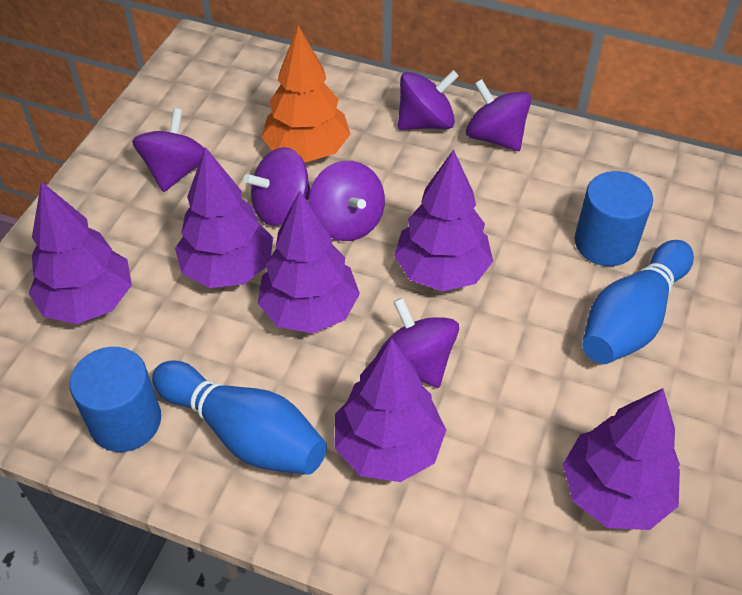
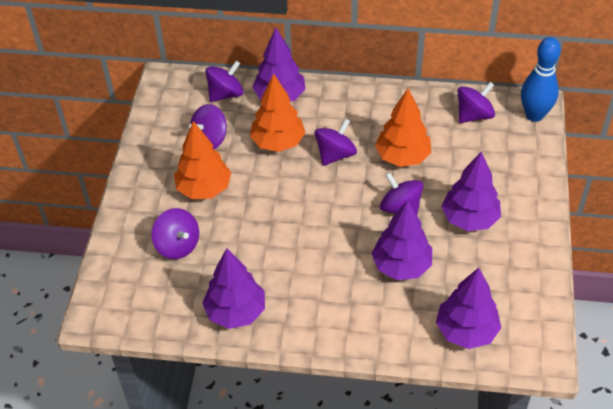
blue bowling pin: 2 -> 1
blue cylinder: 2 -> 0
orange tree: 1 -> 3
purple tree: 6 -> 5

